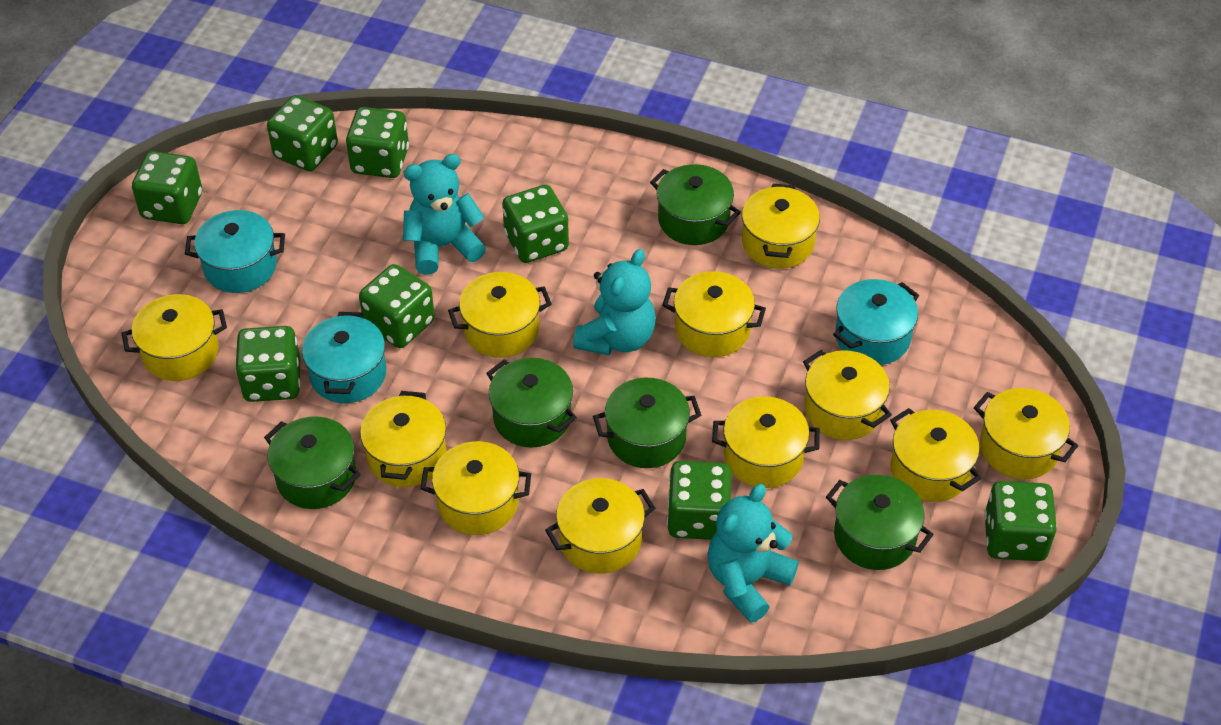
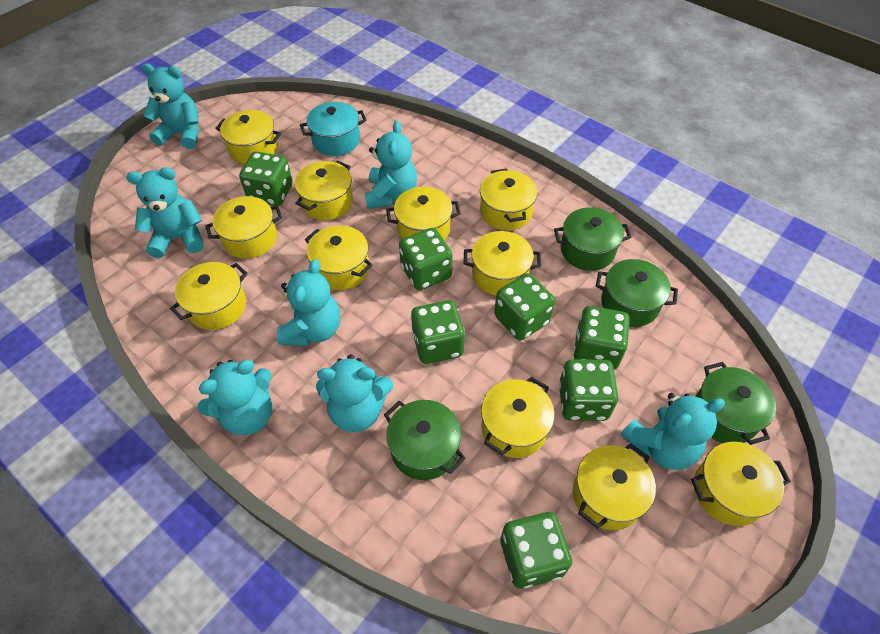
green dice: 8 -> 7
green pot: 5 -> 4
turquoise pot: 3 -> 1
turquoise teddy bear: 3 -> 7

